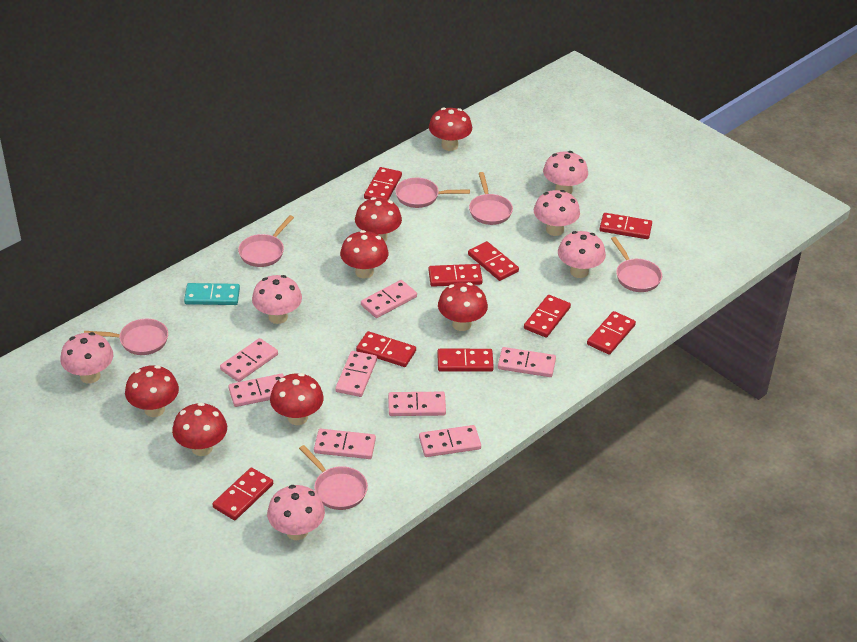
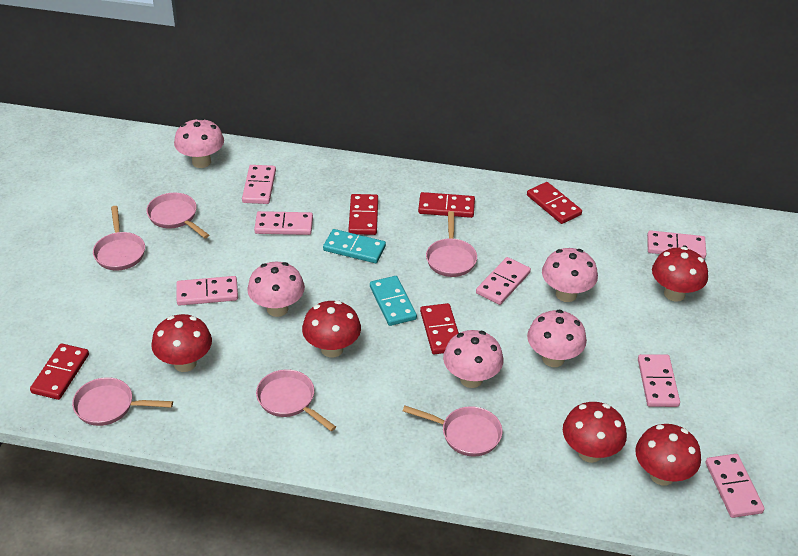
pink domino: 8 -> 7
pink mushroom: 6 -> 5
red domino: 9 -> 5
red mushroom: 7 -> 5
turquoise domino: 1 -> 2

